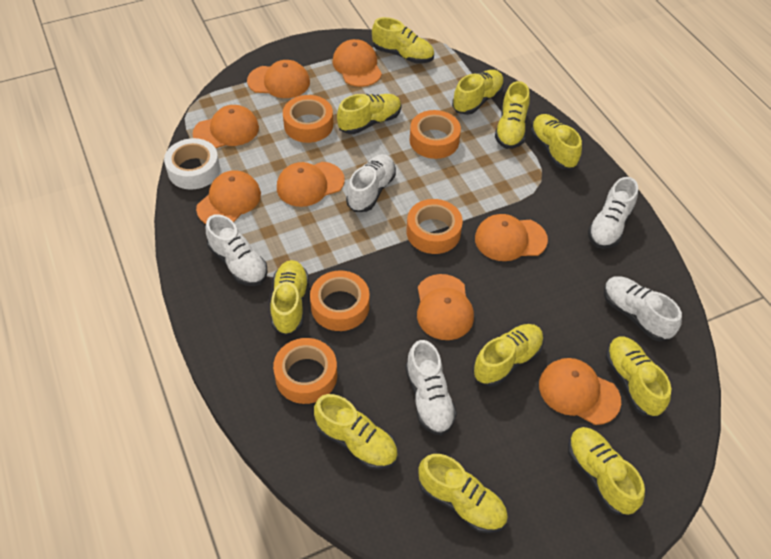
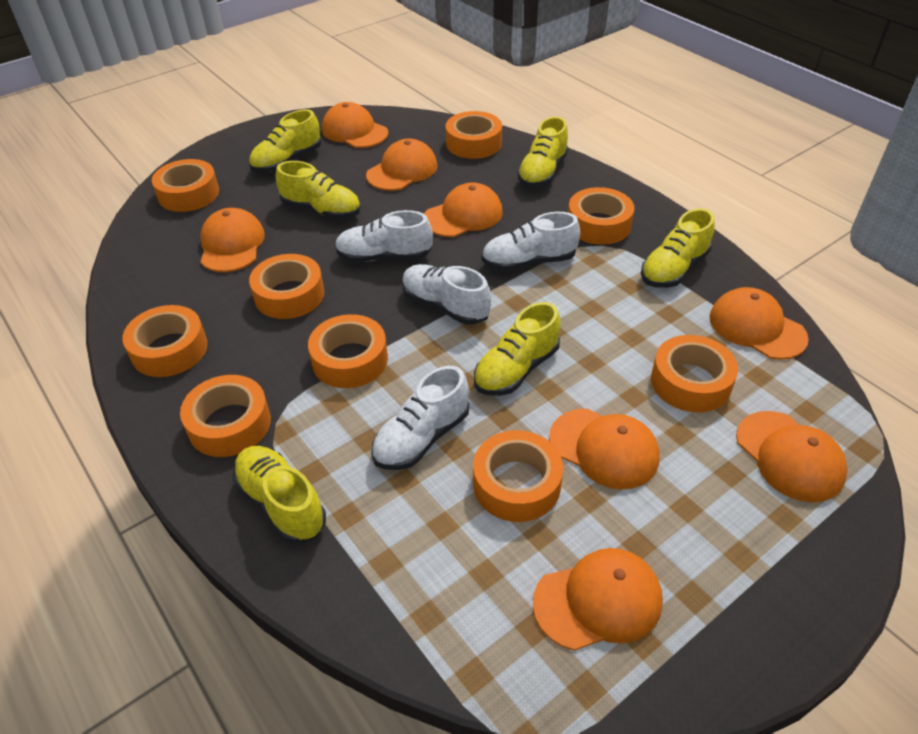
orange tape: 5 -> 9
white shoe: 5 -> 4
white tape: 1 -> 0
yellow shoe: 11 -> 6

